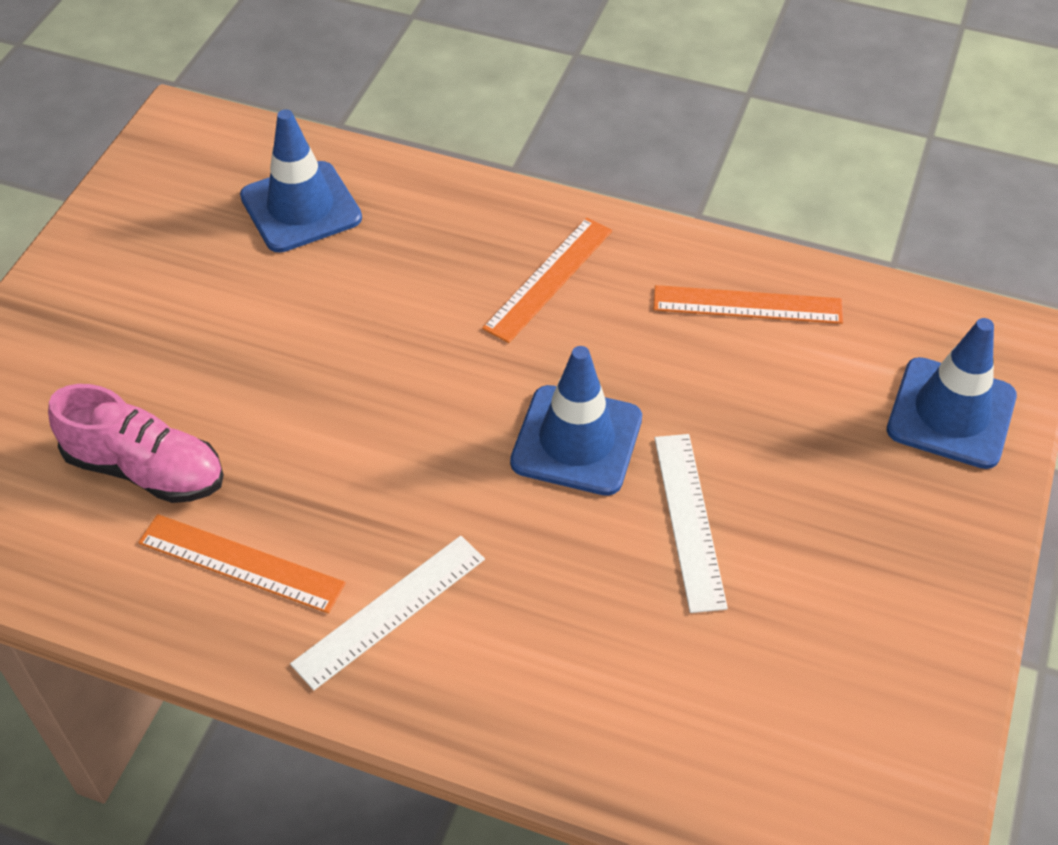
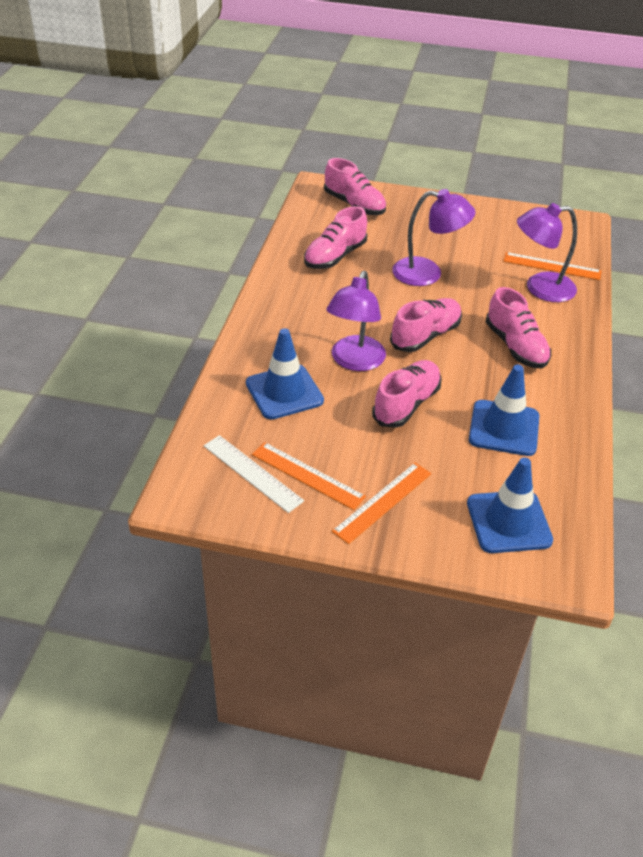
pink shoe: 1 -> 5
purple lamp: 0 -> 3
white ruler: 2 -> 1

